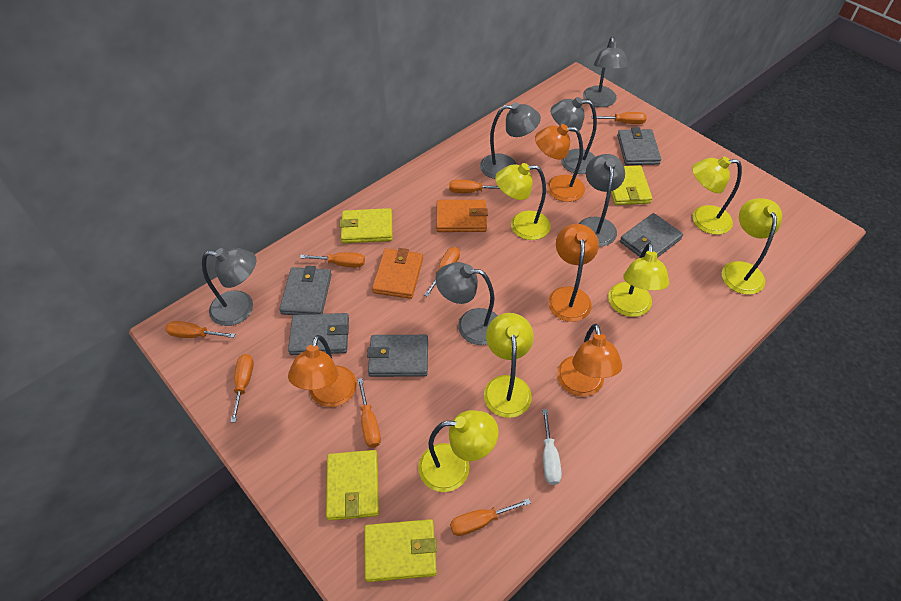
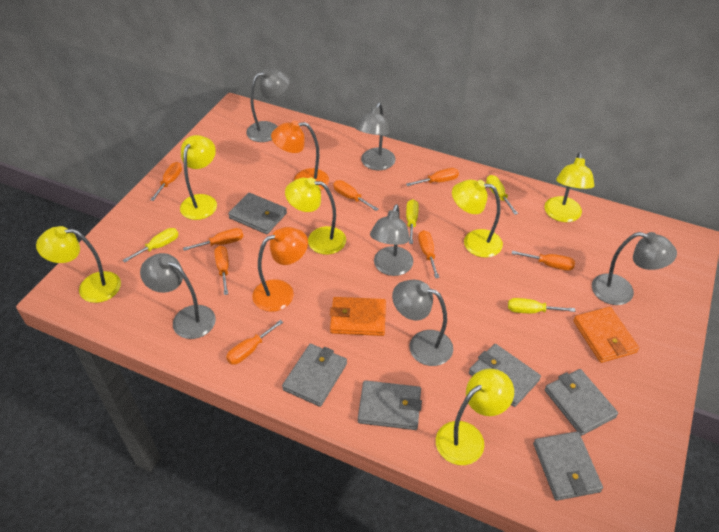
grey wallet: 5 -> 6
orange lamp: 4 -> 2
white screwdriver: 1 -> 0
yellow screwdriver: 0 -> 4
yellow wallet: 4 -> 0

